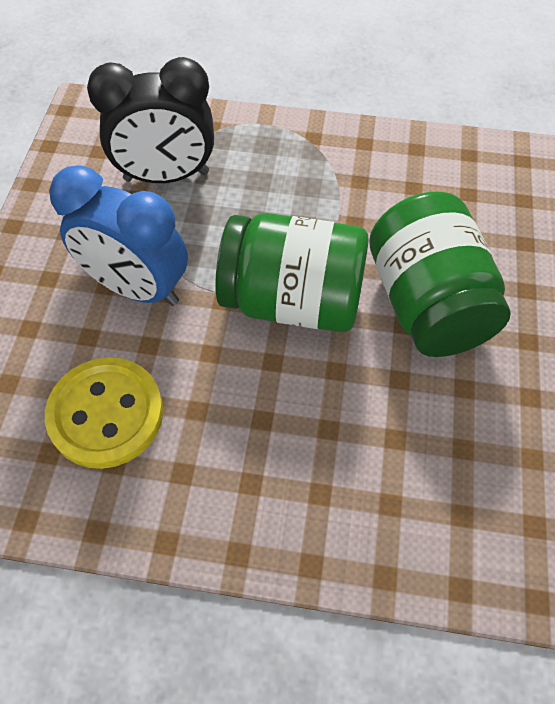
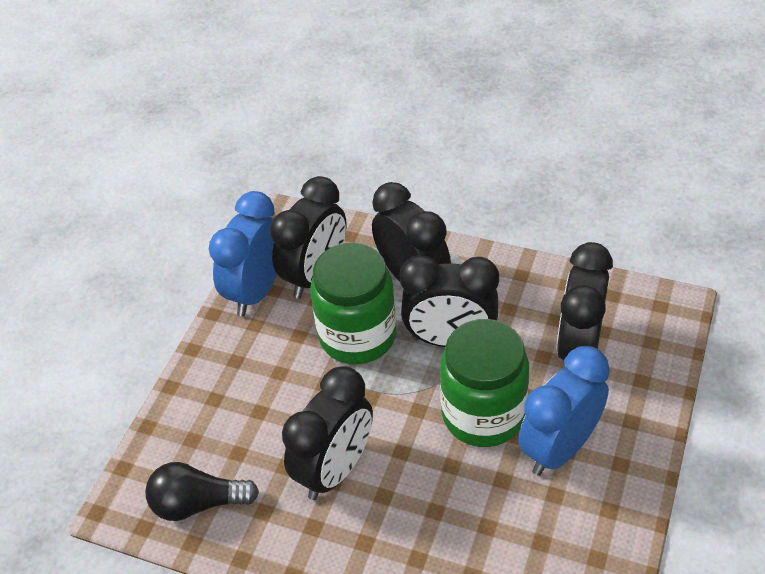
black clock: 1 -> 5
black light bulb: 0 -> 1
blue clock: 1 -> 2
yellow button: 1 -> 0

